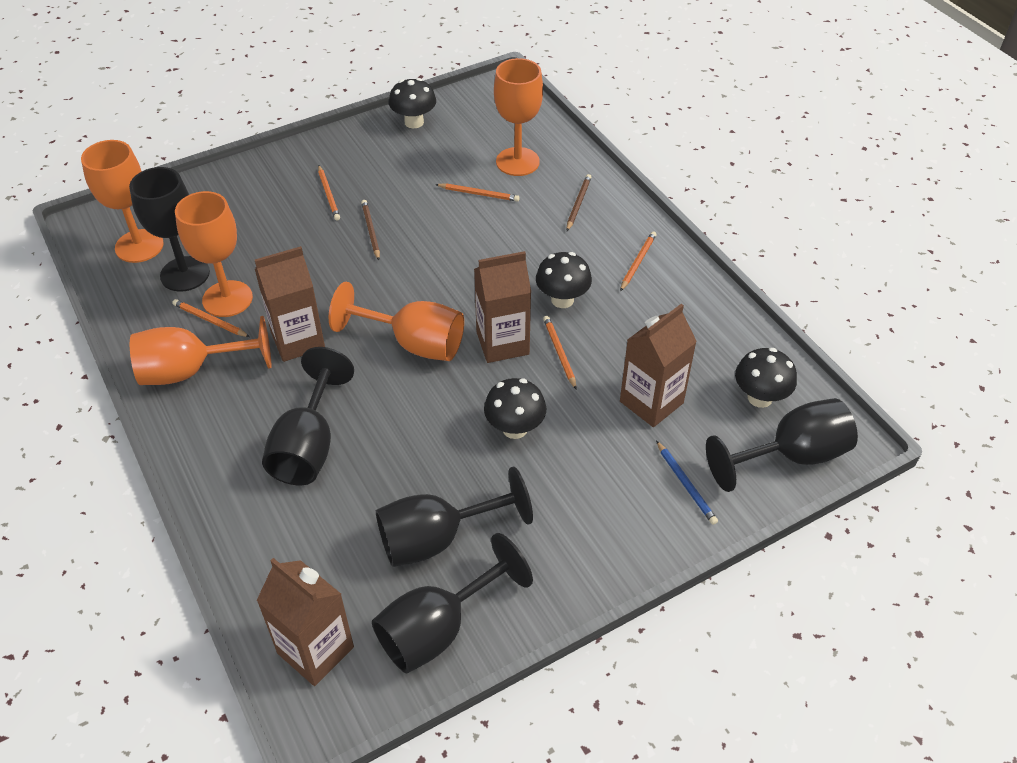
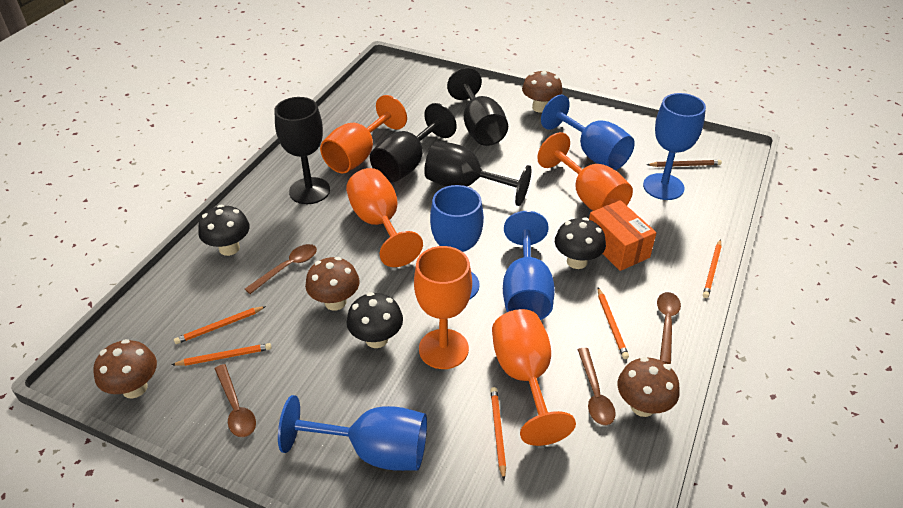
black goblet: 5 -> 4
black mushroom: 4 -> 3
blue goblet: 0 -> 5
blue pencil: 1 -> 0
brown carton: 4 -> 0
brown mushroom: 0 -> 4
brown pencil: 2 -> 1
brown spoon: 0 -> 4
orange box: 0 -> 1

